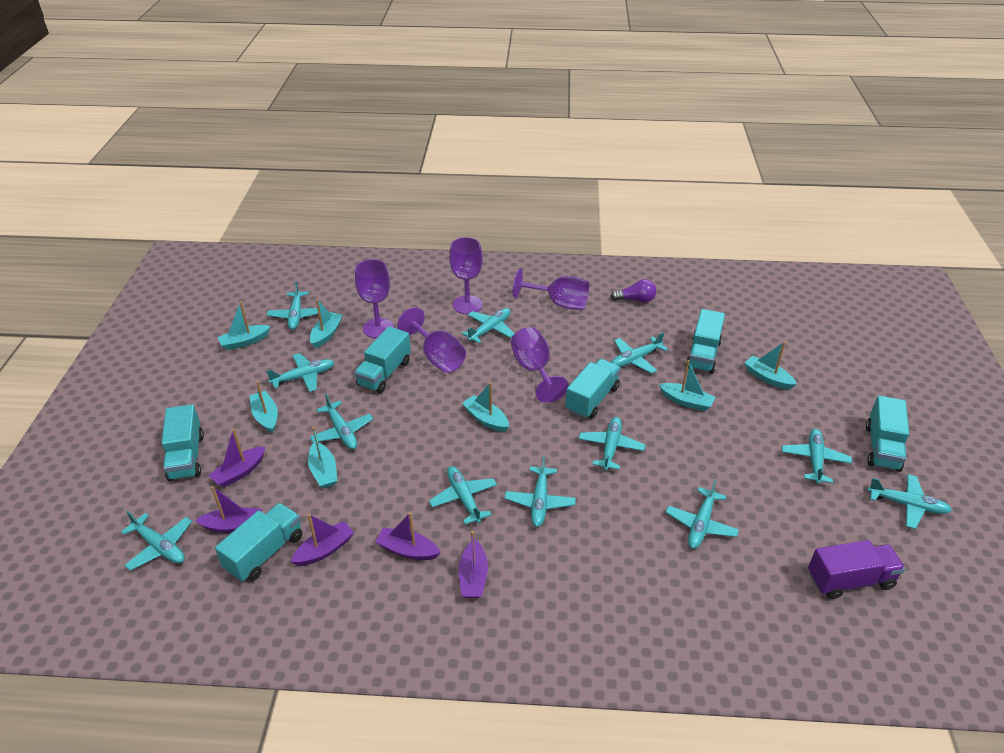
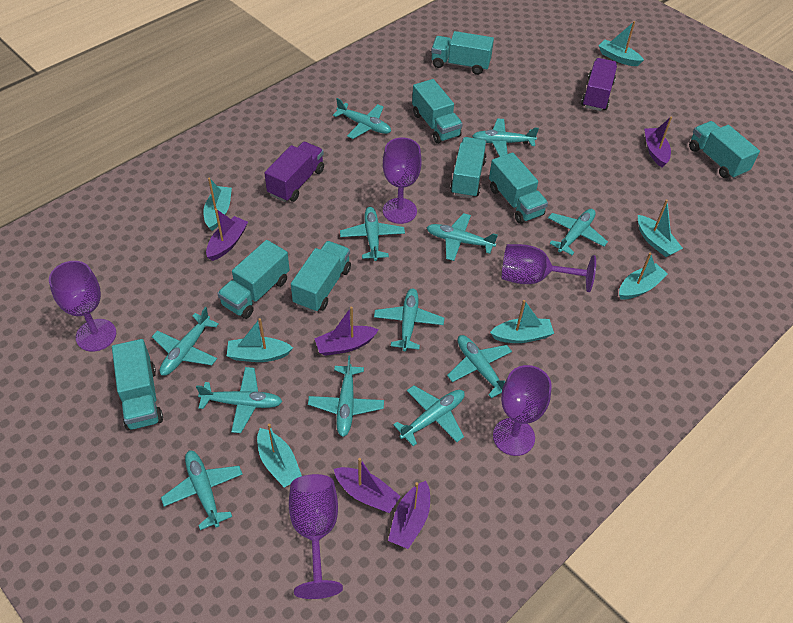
purple light bulb: 1 -> 0
purple truck: 1 -> 2
turquoise truck: 6 -> 8

